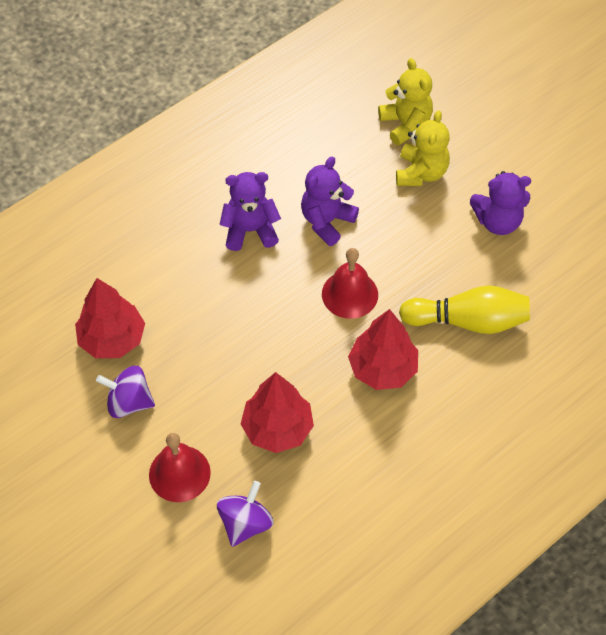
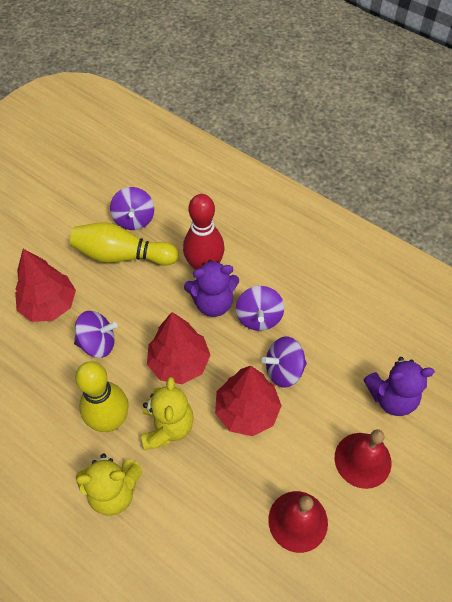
purple spinning top: 2 -> 4
purple teddy bear: 3 -> 2
red bowling pin: 0 -> 1
yellow bowling pin: 1 -> 2

